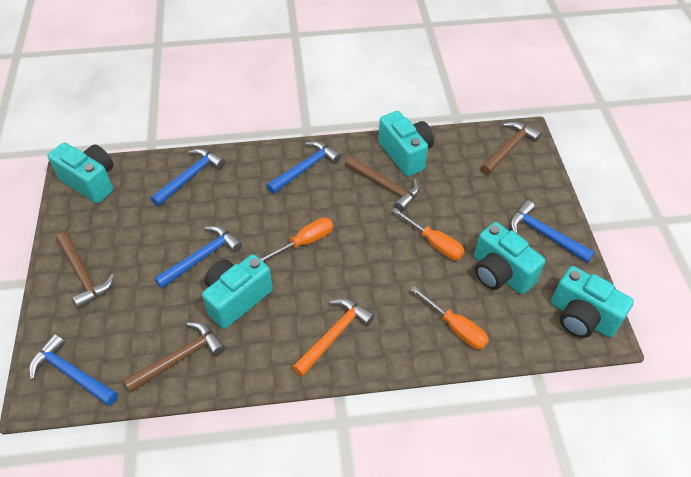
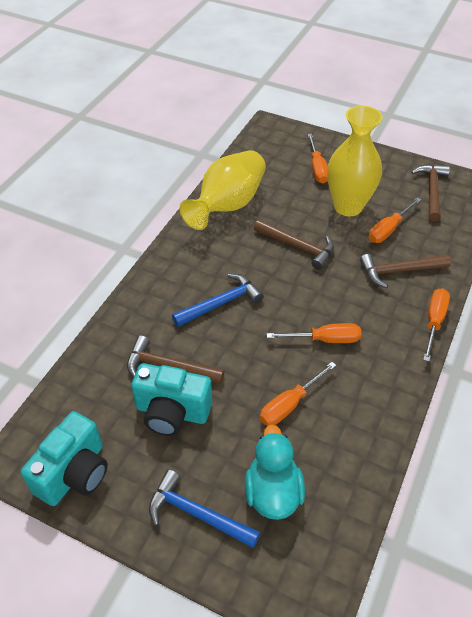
blue hammer: 5 -> 2
orange hammer: 1 -> 0
orange screwdriver: 3 -> 5
turquoise camera: 5 -> 2
turquoise duck: 0 -> 1
yellow vase: 0 -> 2

